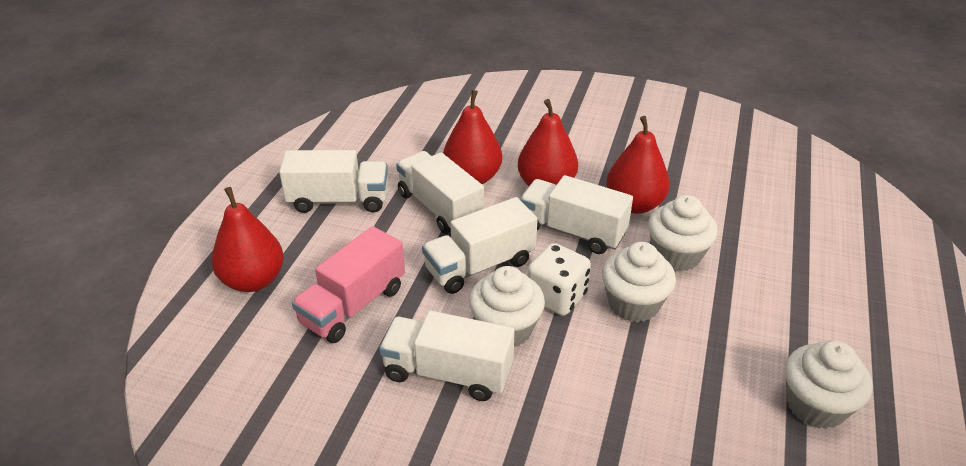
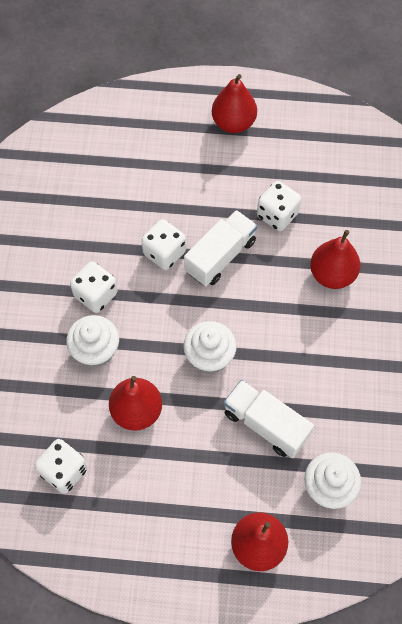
pink truck: 1 -> 0
white cupcake: 4 -> 3
white dice: 1 -> 4
white truck: 5 -> 2

